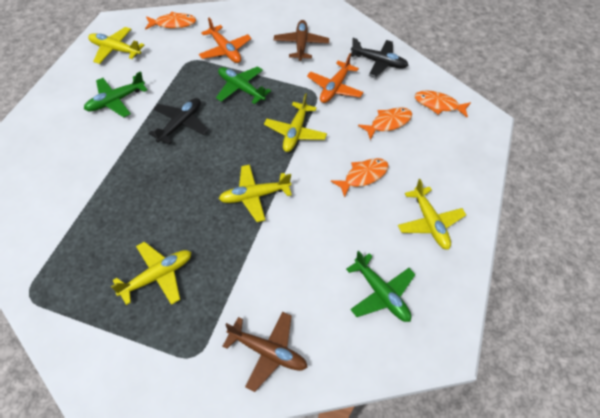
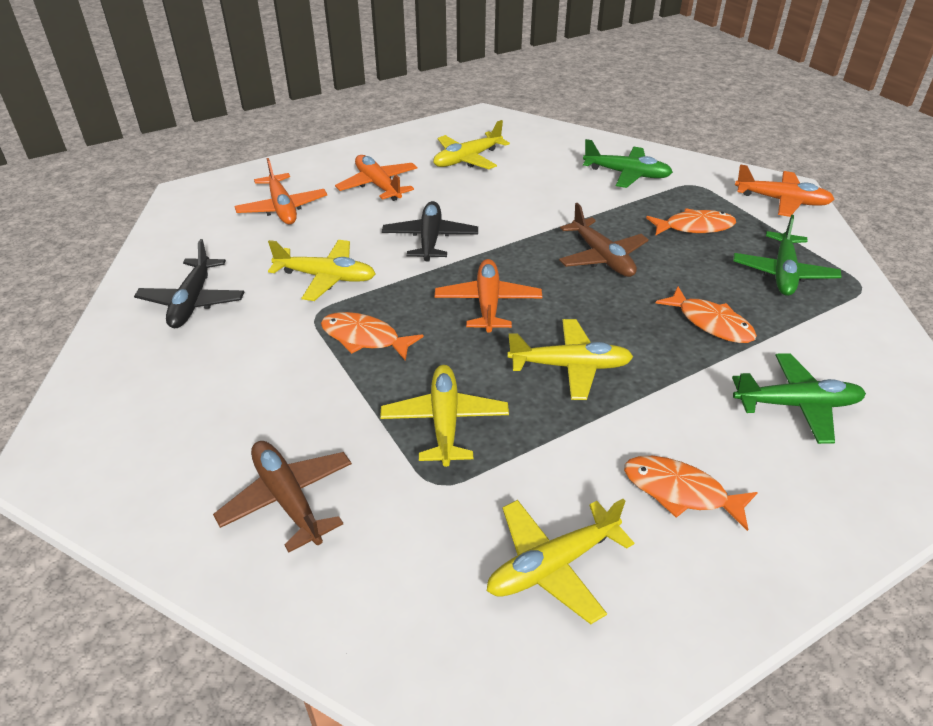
orange plane: 2 -> 4

